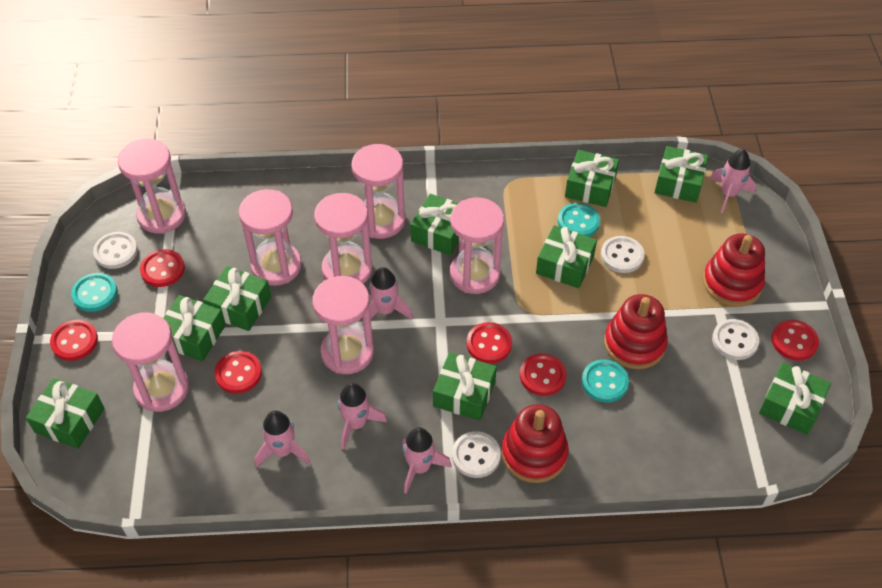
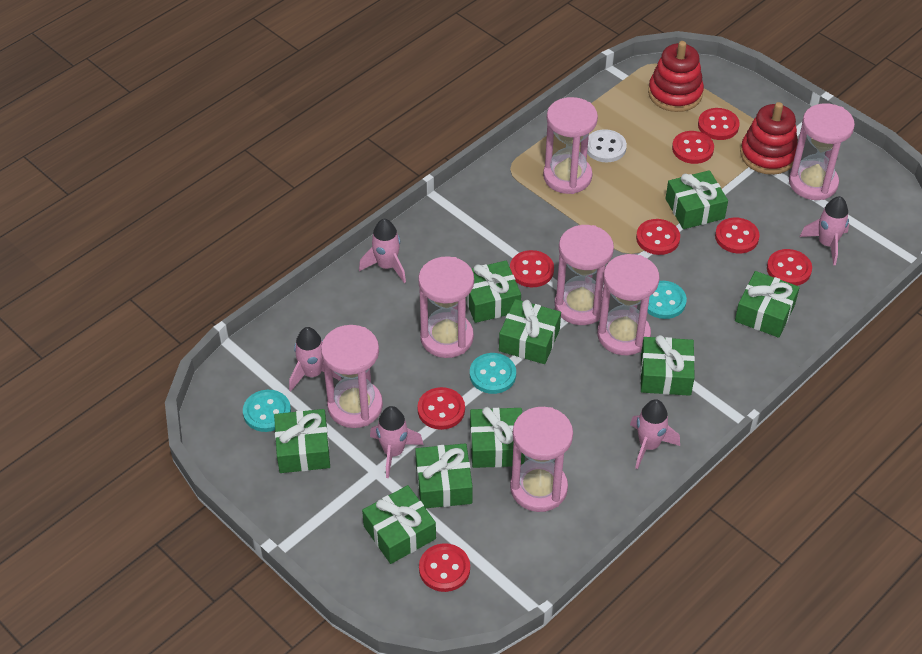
red button: 6 -> 8
red stacking toy: 3 -> 2
white button: 4 -> 1

